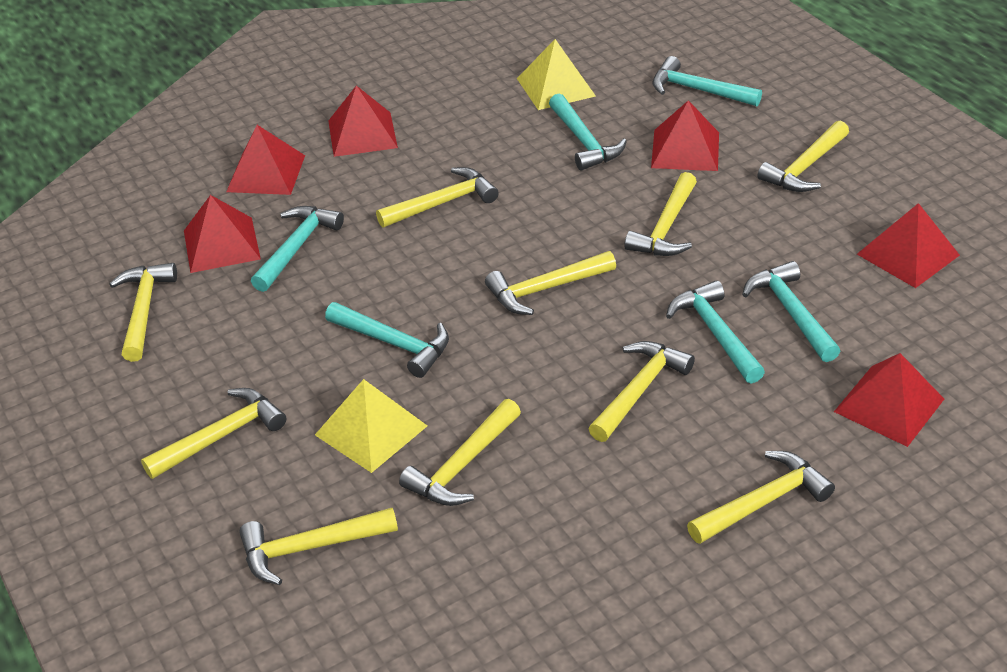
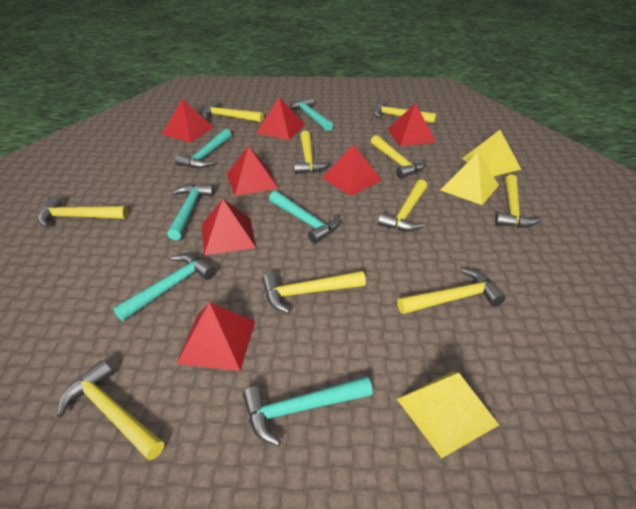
red pyramid: 6 -> 7
yellow pyramid: 2 -> 3

